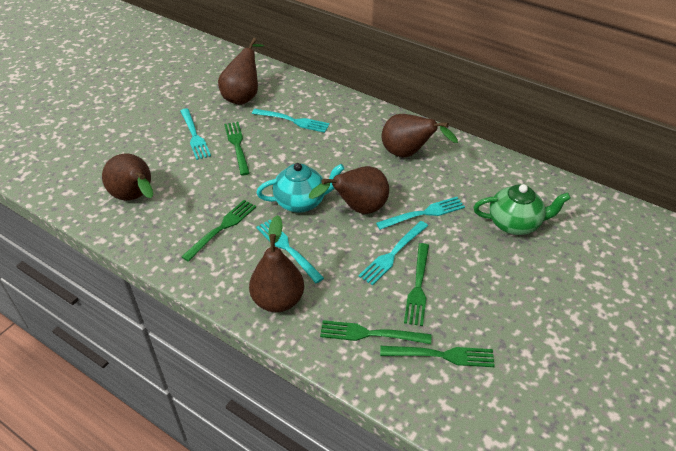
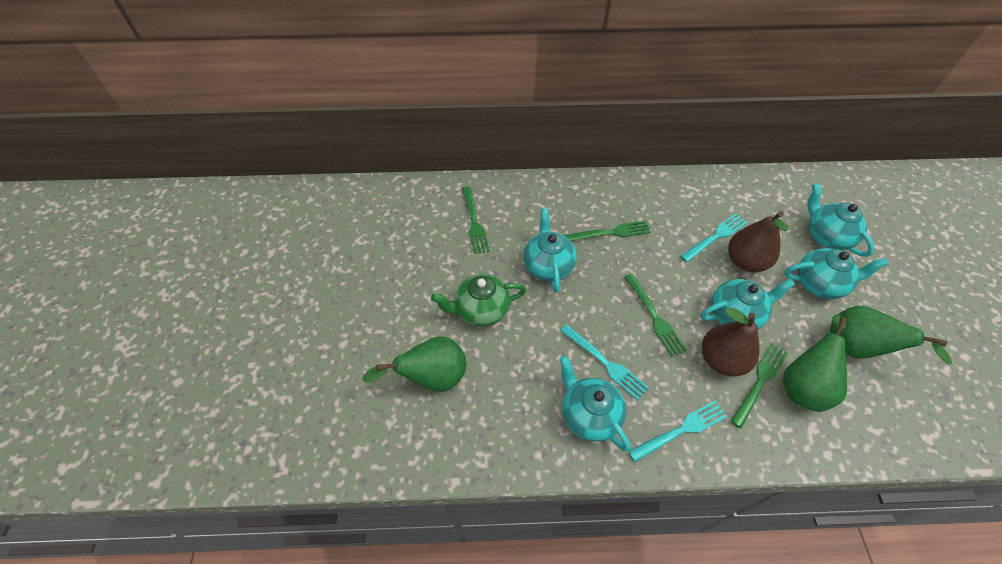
brown pear: 5 -> 2
green fork: 5 -> 4
green pear: 0 -> 3
turquoise fork: 5 -> 3
turquoise teapot: 1 -> 5

